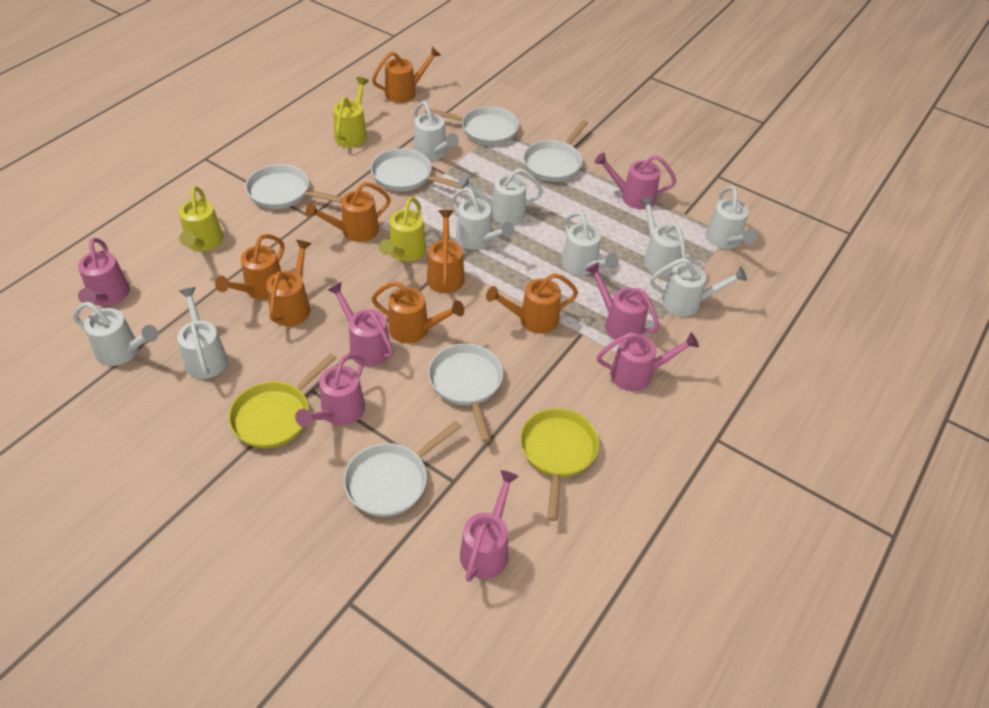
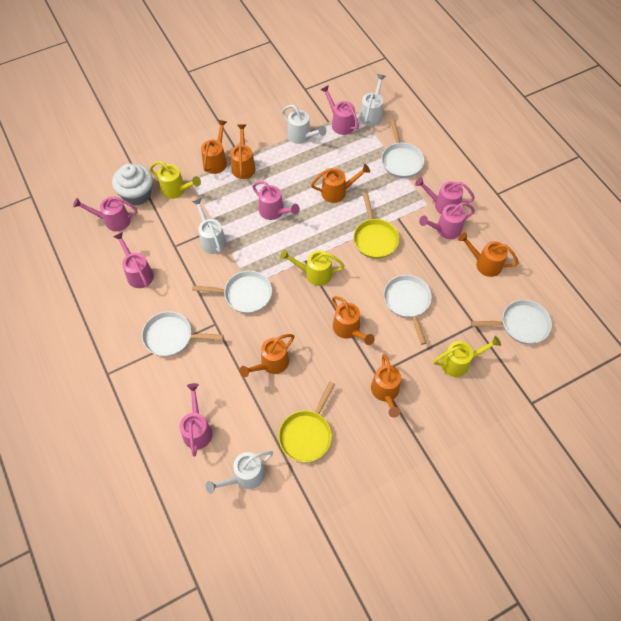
white cupcake: 0 -> 1
white pan: 6 -> 5
white watering can: 9 -> 4

